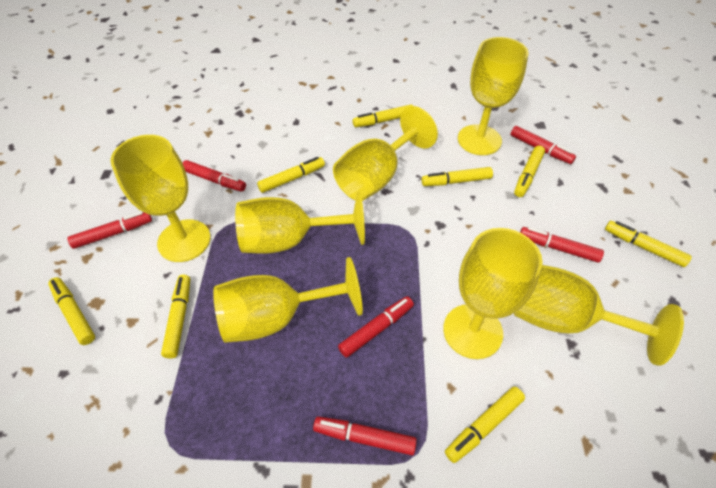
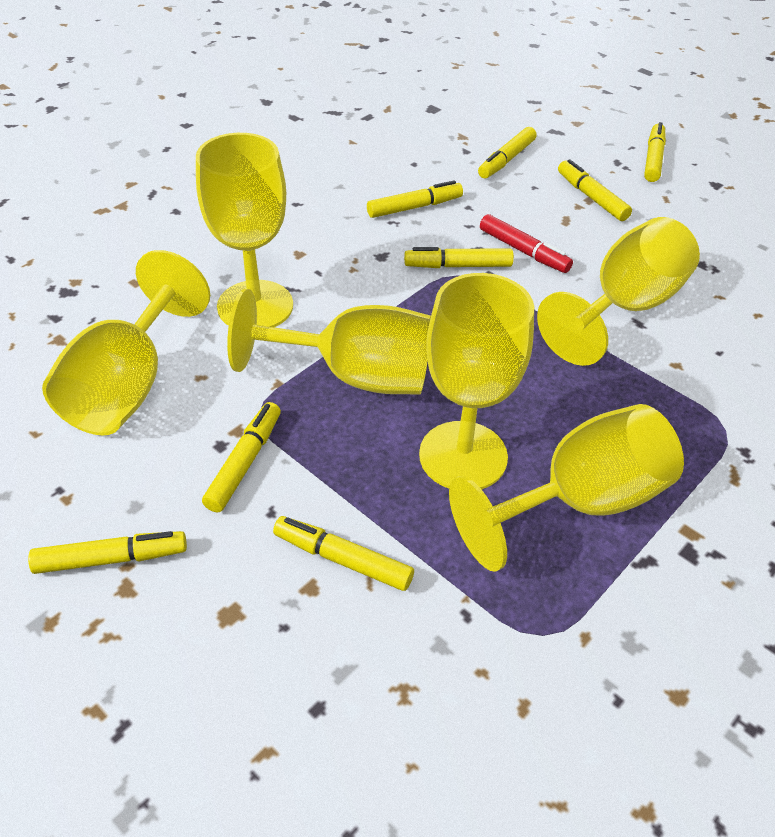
red marker: 6 -> 1
yellow goblet: 7 -> 6

